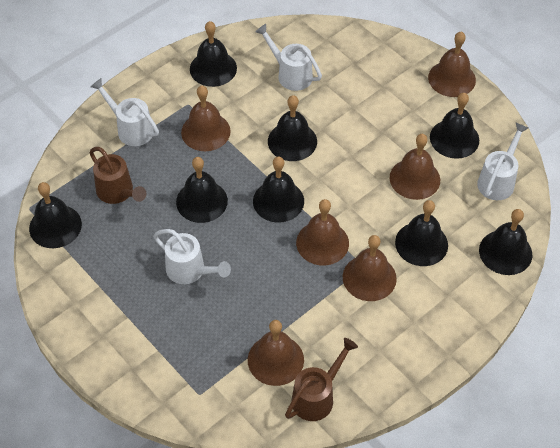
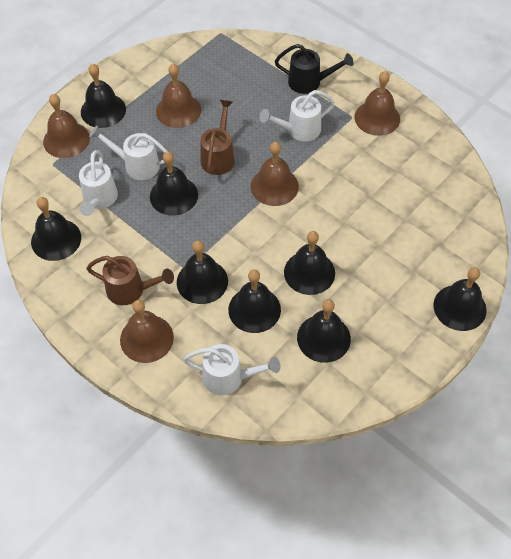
black watering can: 0 -> 1
brown bell: 6 -> 5

